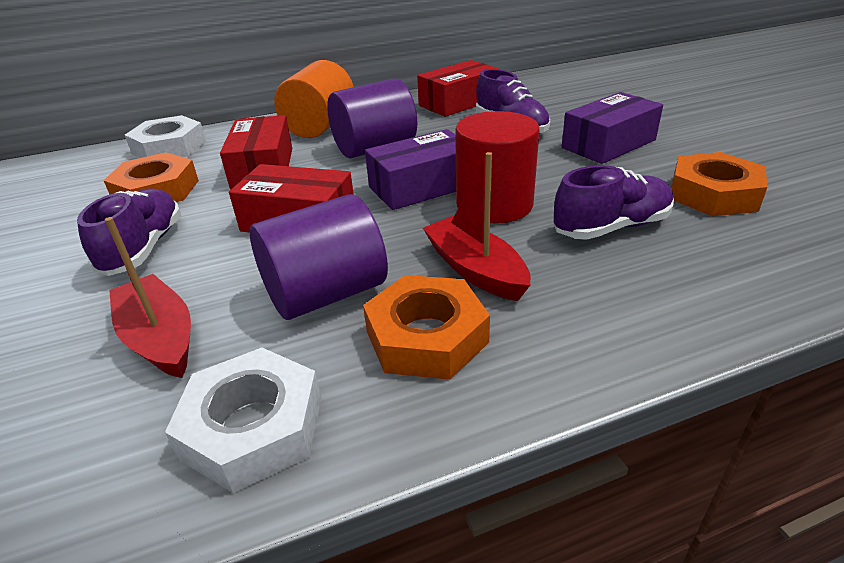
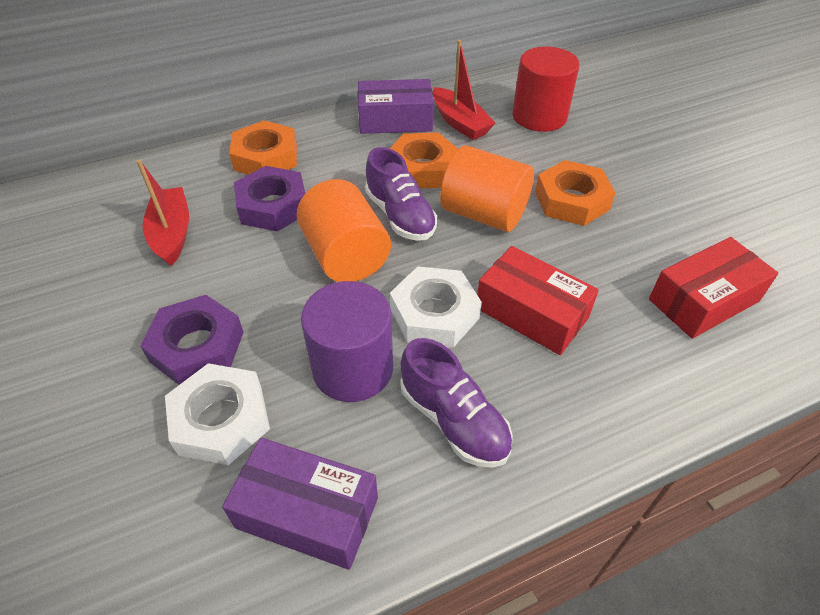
orange cylinder: 1 -> 2
purple cylinder: 2 -> 1
purple nut: 0 -> 2
purple shoe: 3 -> 2
red box: 3 -> 2

